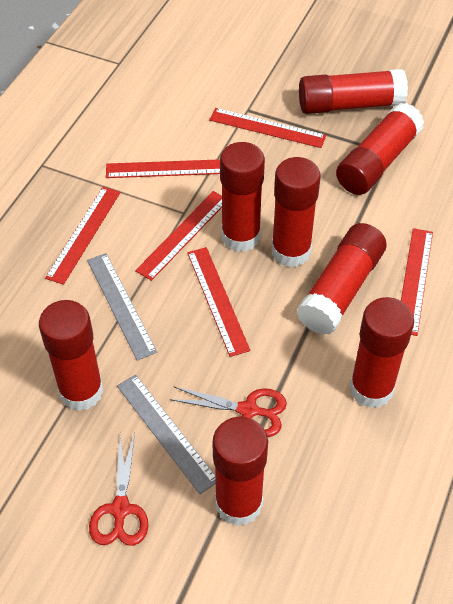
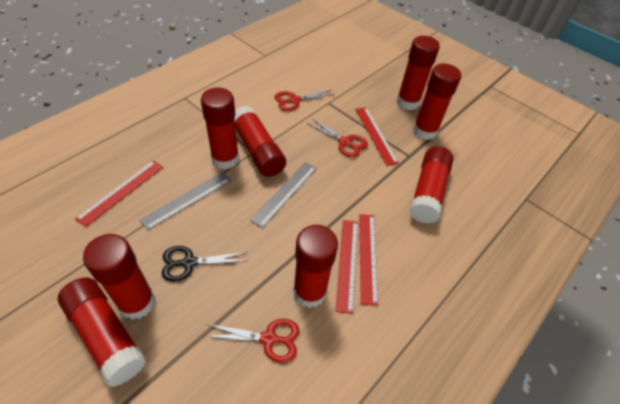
black scissors: 0 -> 1
red ruler: 6 -> 4
red scissors: 2 -> 3

